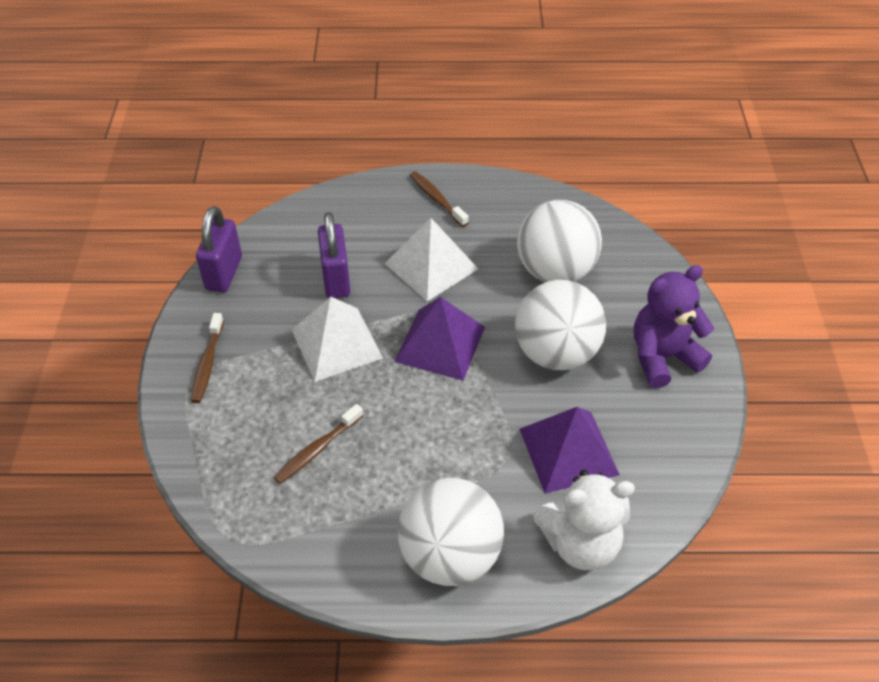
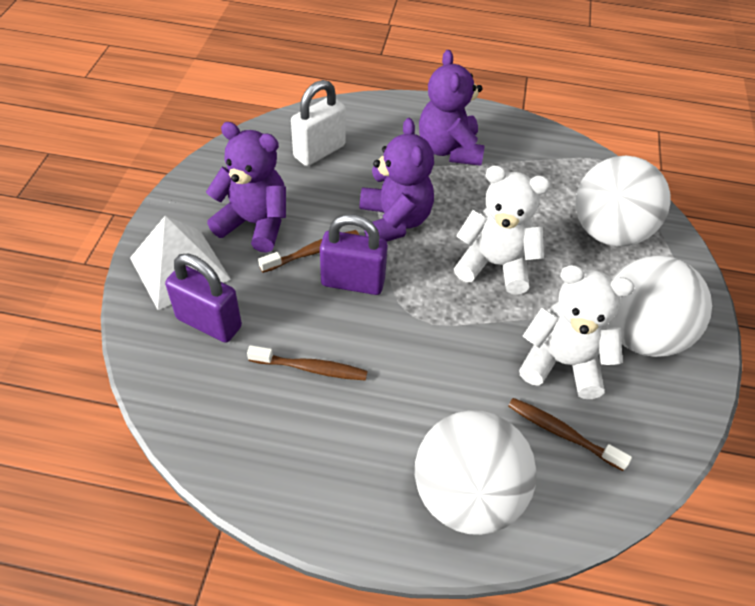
purple pyramid: 2 -> 0
purple teddy bear: 1 -> 3
white padlock: 0 -> 1
white pyramid: 2 -> 1
white teddy bear: 1 -> 2

